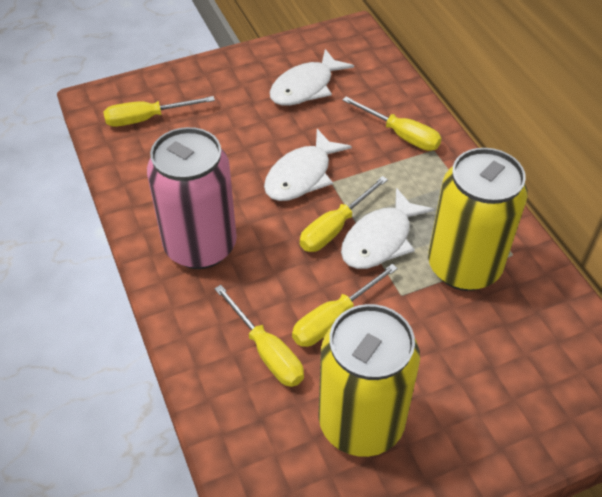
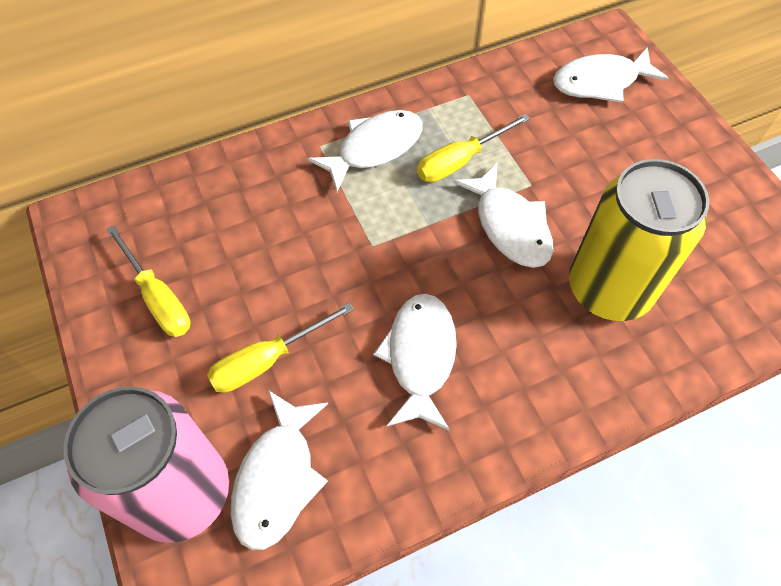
white fish: 3 -> 5
yellow can: 2 -> 1
yellow screwdriver: 5 -> 3

